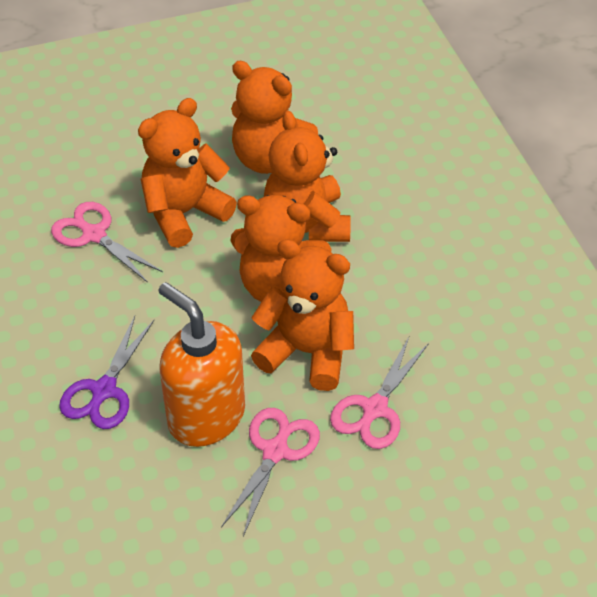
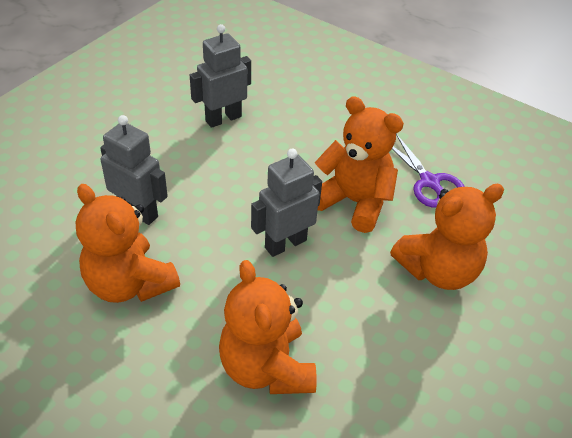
grey robot: 0 -> 3
orange soap dispenser: 1 -> 0
orange teddy bear: 5 -> 4
pink scissors: 3 -> 0

